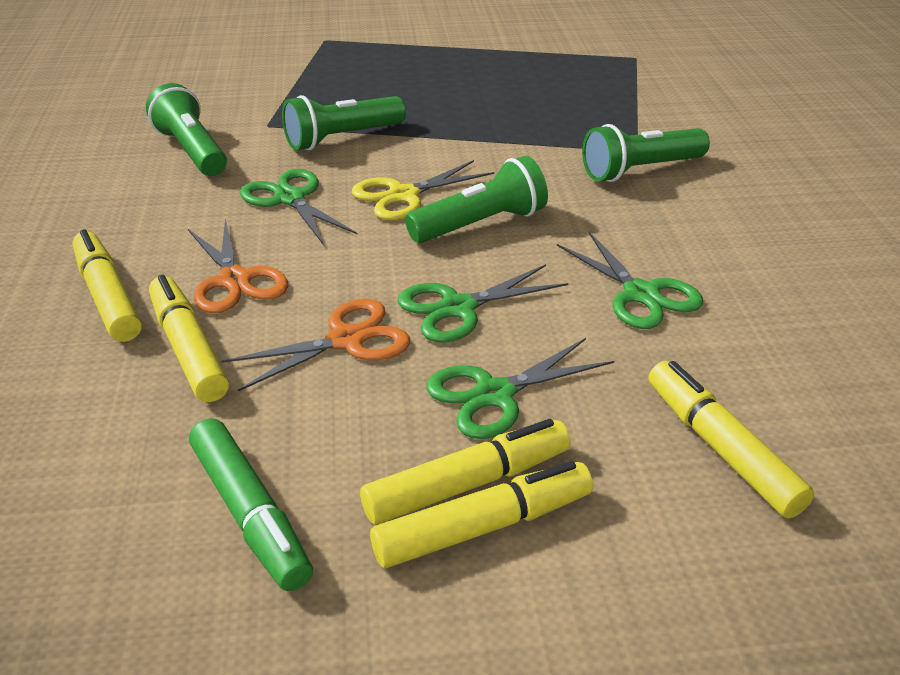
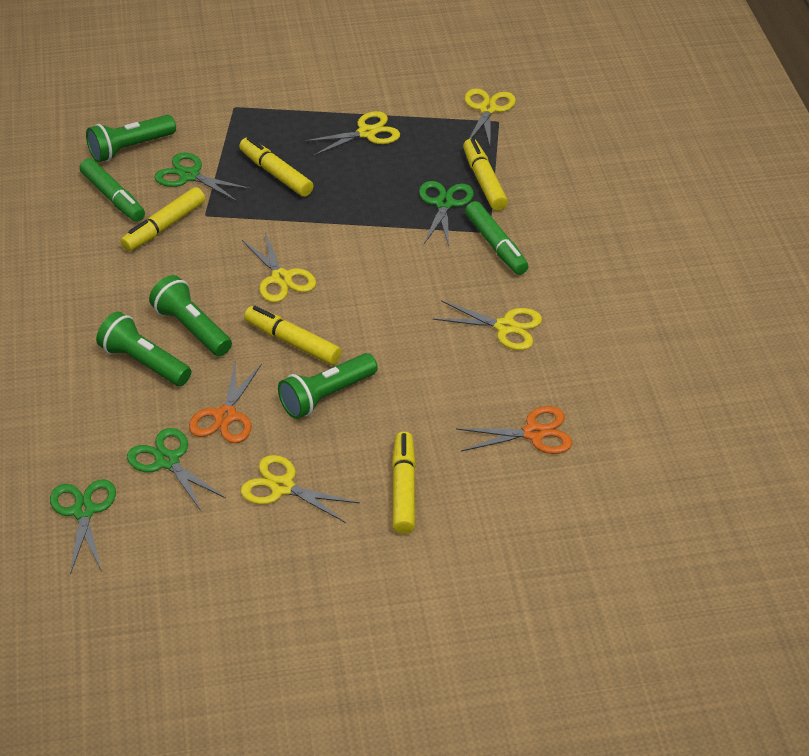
green marker: 1 -> 2
yellow scissors: 1 -> 5

